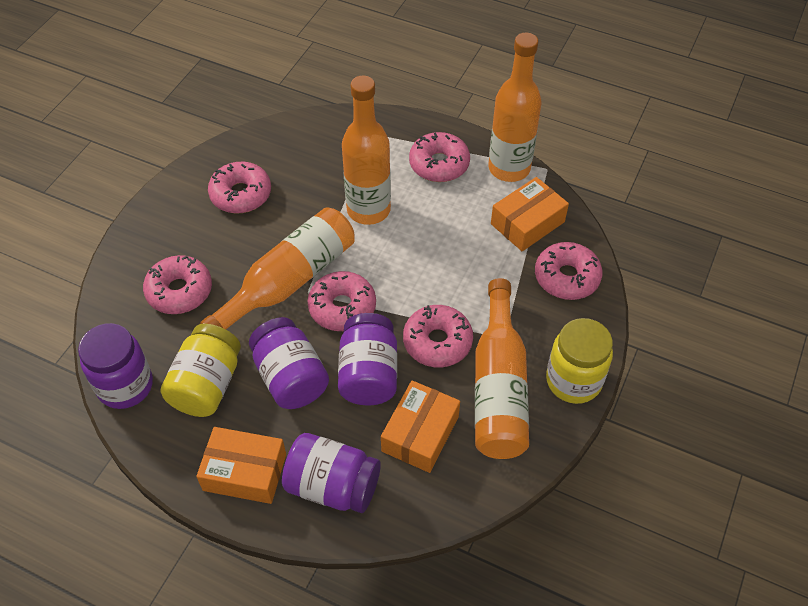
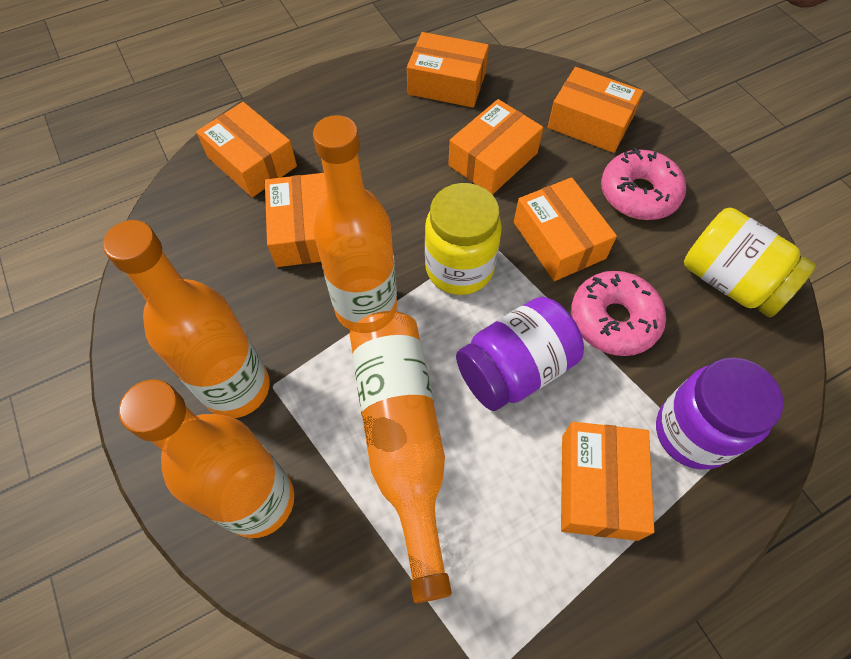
orange box: 3 -> 7
pink donut: 6 -> 2
purple jar: 4 -> 2

